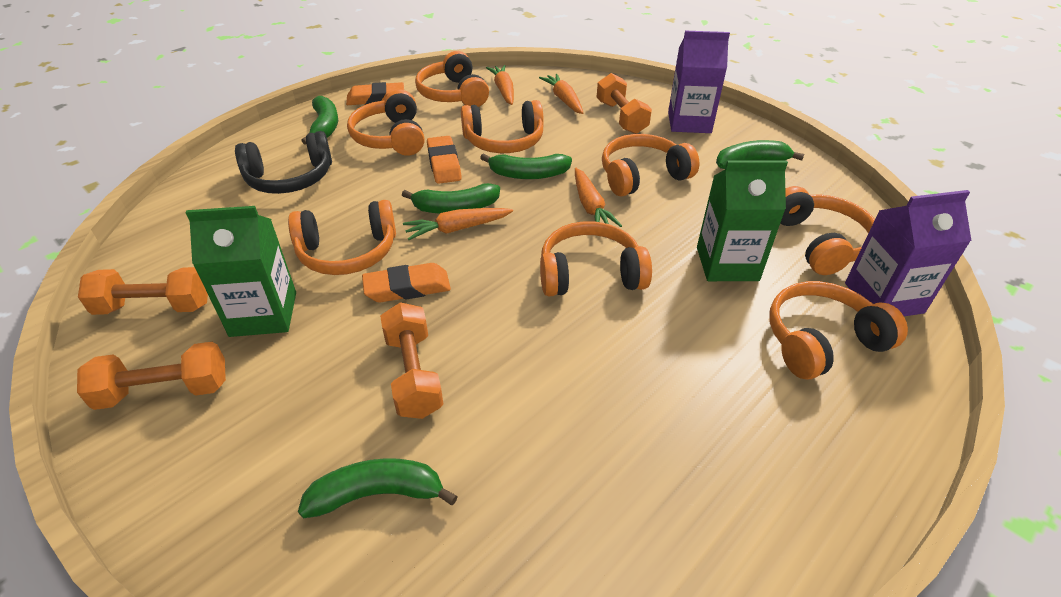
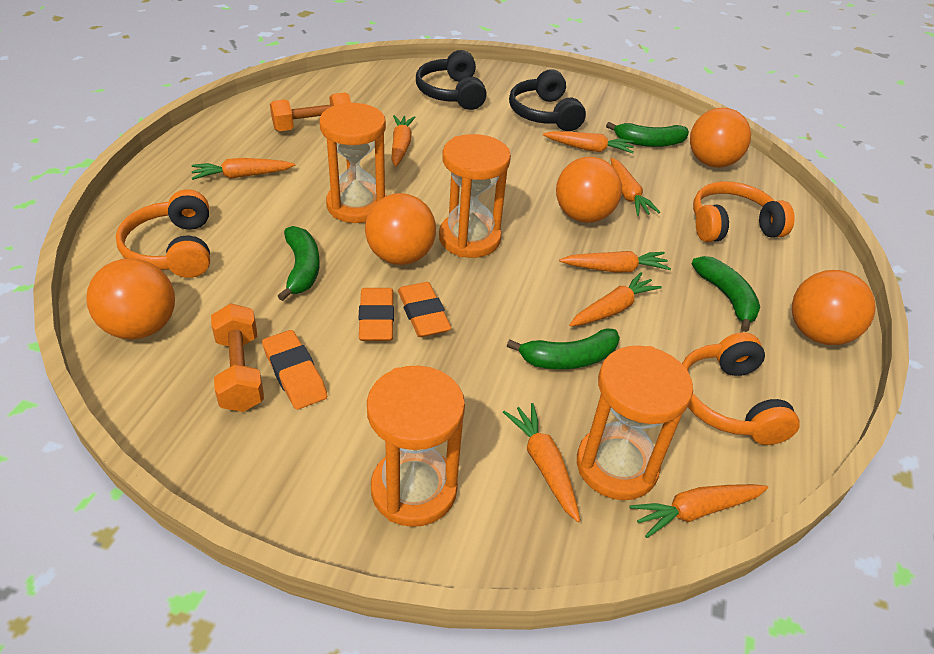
black headphones: 1 -> 2
green banana: 5 -> 4
green carton: 2 -> 0
orange ball: 0 -> 5
orange carrot: 4 -> 8
orange dumbbell: 4 -> 2
orange headphones: 8 -> 3
orange hourglass: 0 -> 4
purple carton: 2 -> 0

